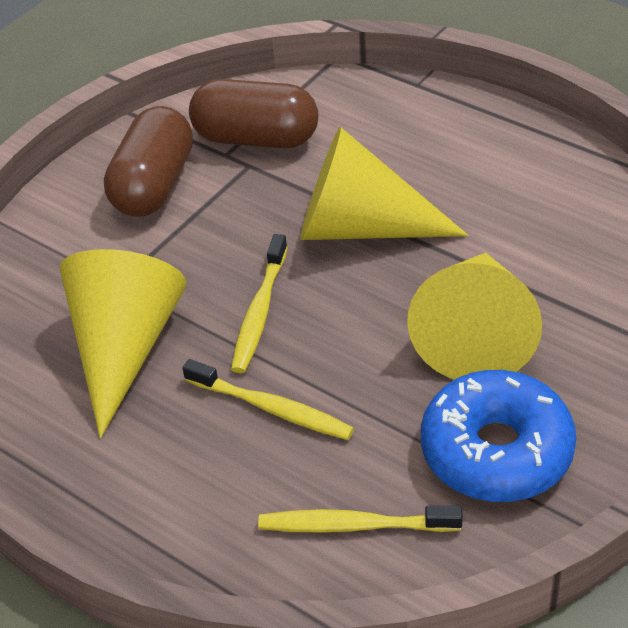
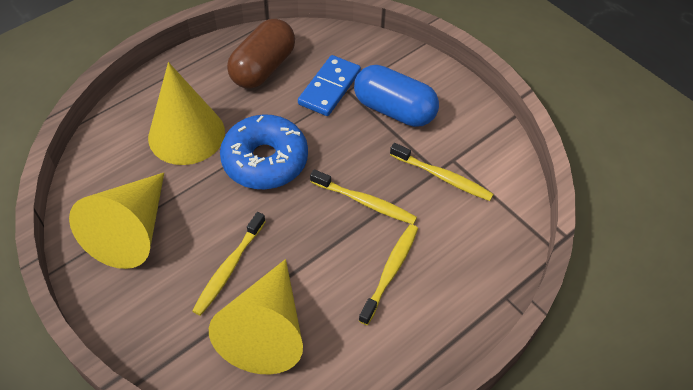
blue capsule: 0 -> 1
blue domino: 0 -> 1
brown capsule: 2 -> 1
yellow toothbrush: 3 -> 4

